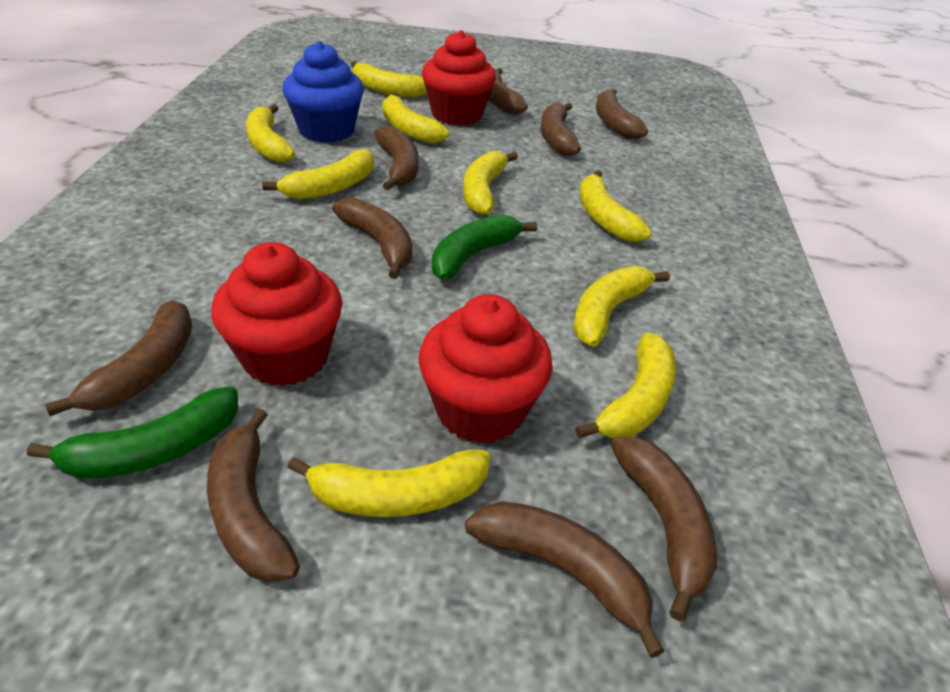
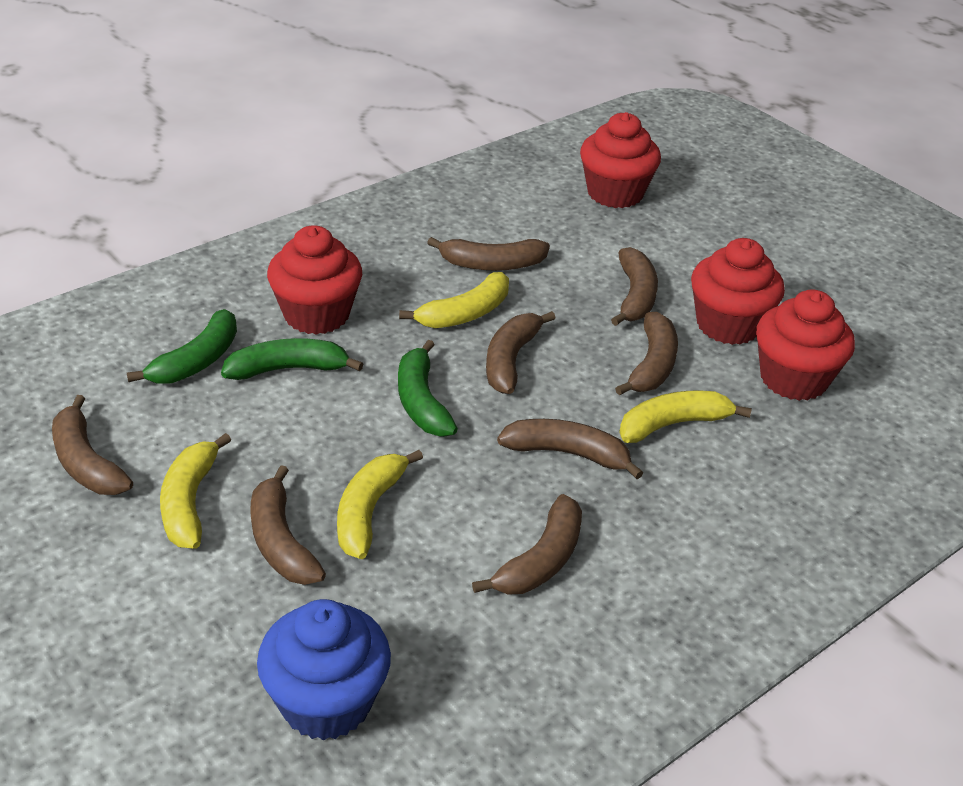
brown banana: 9 -> 8
green banana: 2 -> 3
red cupcake: 3 -> 4
yellow banana: 9 -> 4

